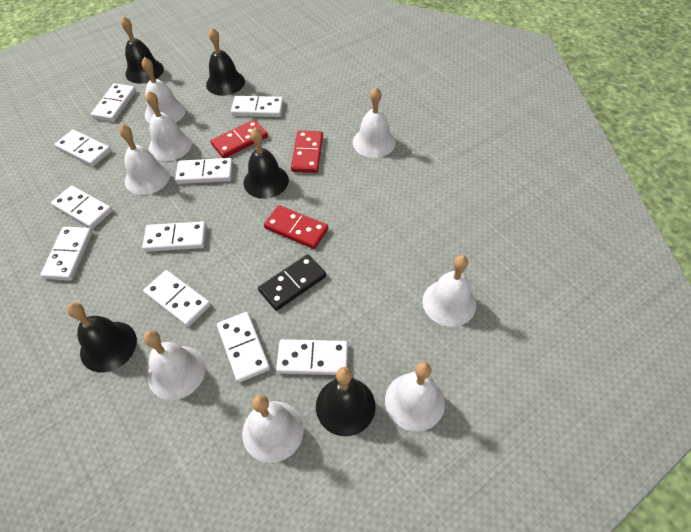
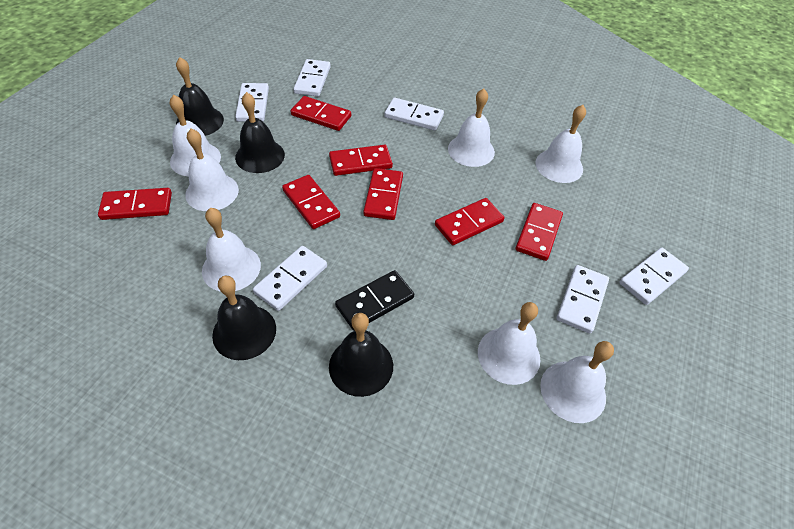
black bell: 5 -> 4
red domino: 3 -> 7
white bell: 8 -> 7
white domino: 10 -> 6

